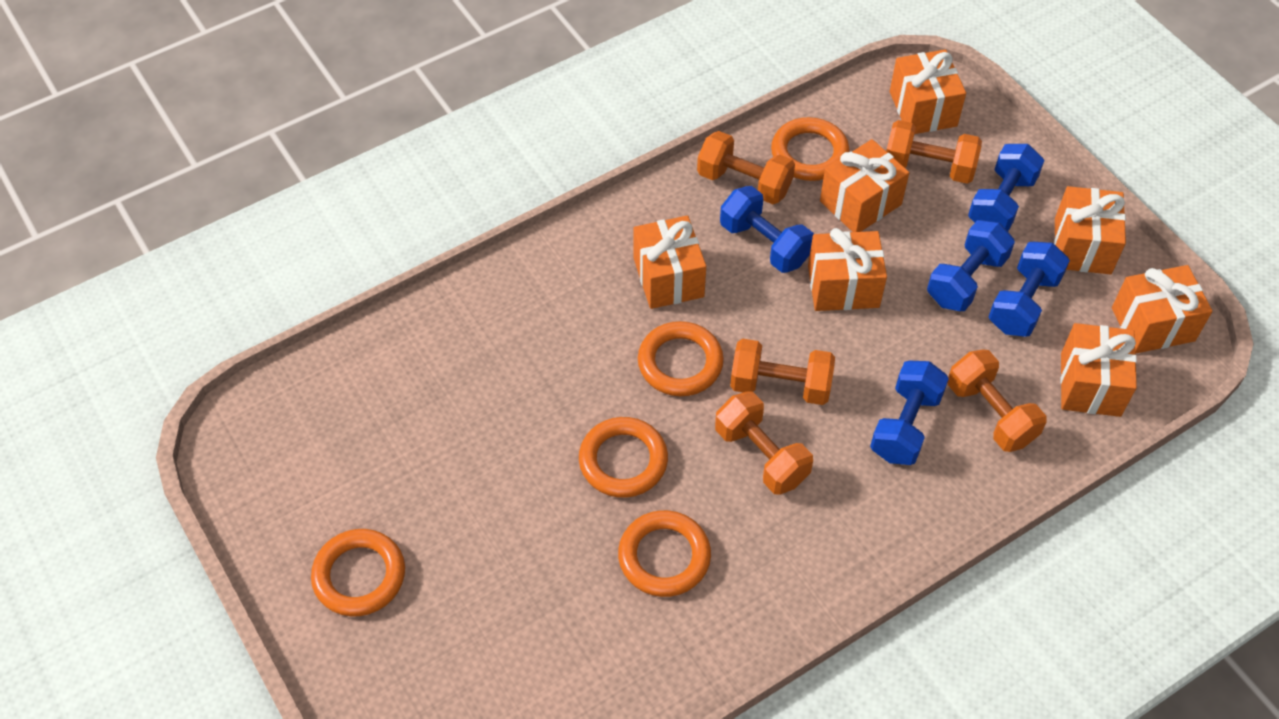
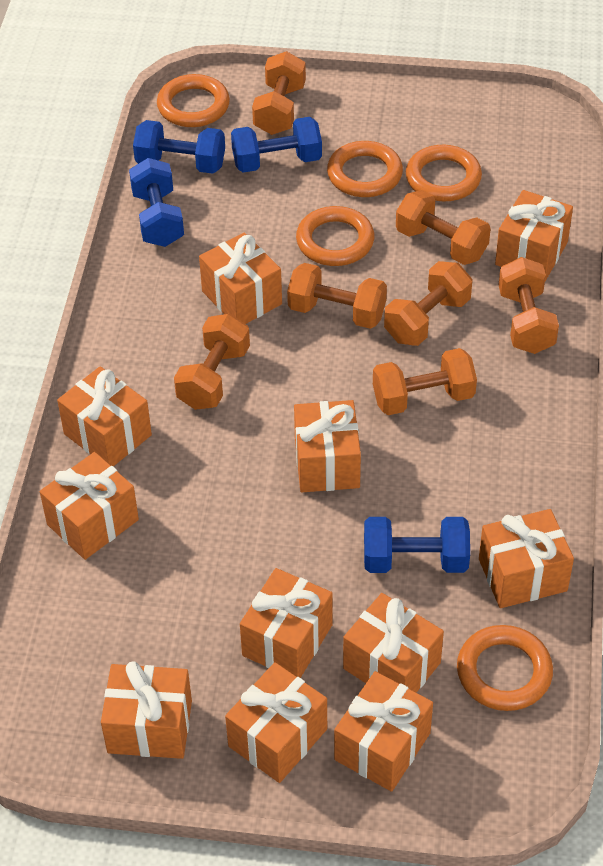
blue dumbbell: 5 -> 4
orange dumbbell: 5 -> 7
orange gift: 7 -> 11

